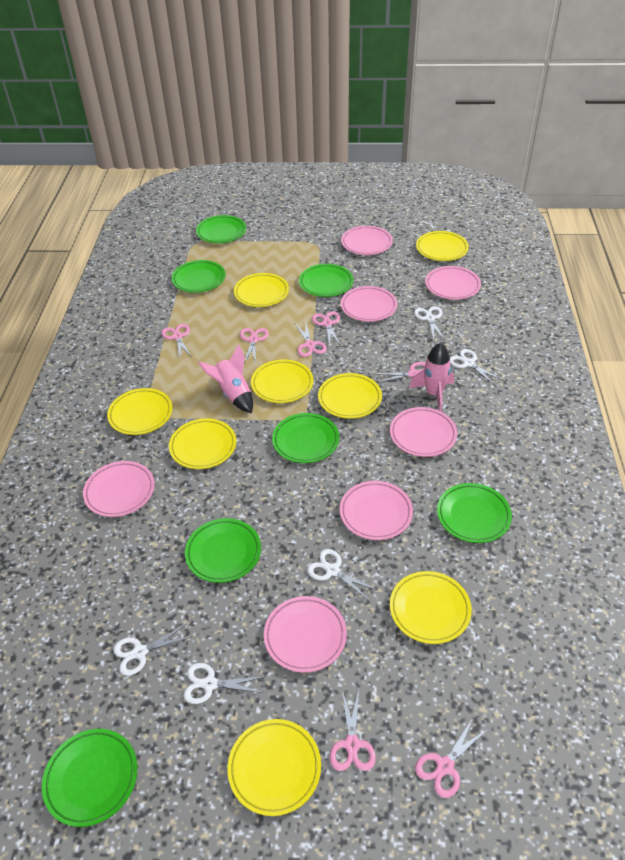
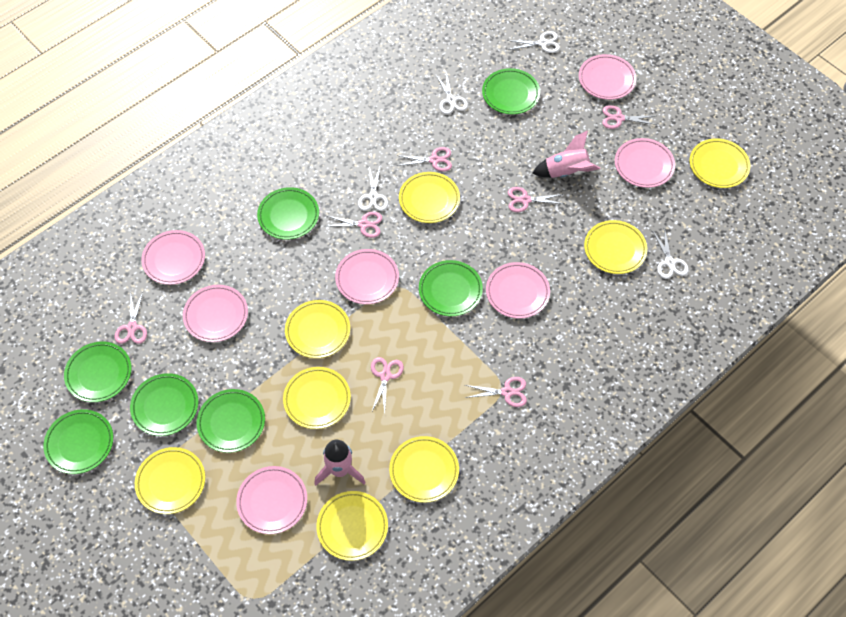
white scissors: 5 -> 4

